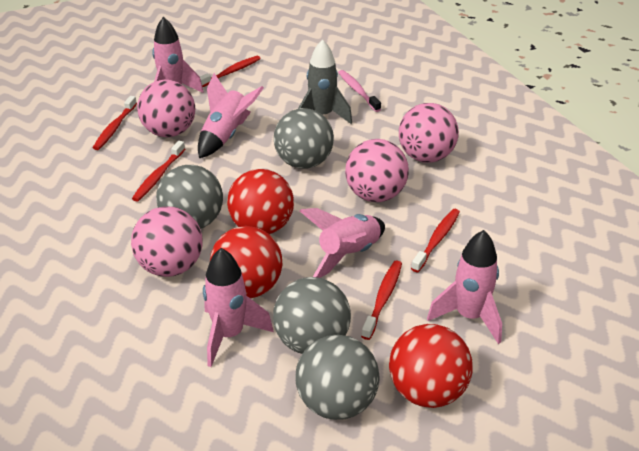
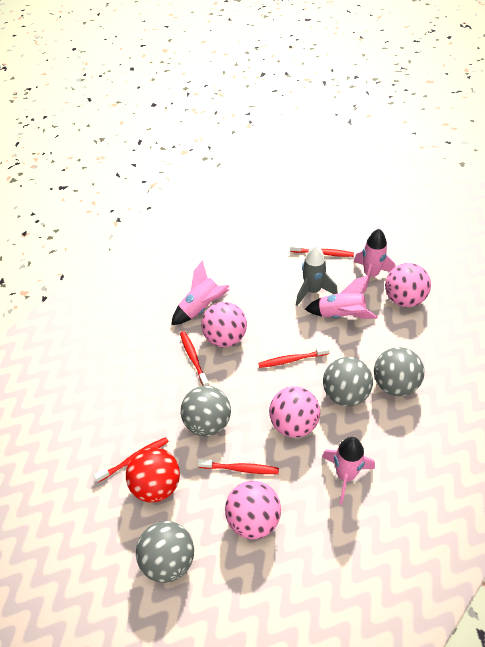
pink rocket: 5 -> 4
pink toothbrush: 1 -> 0
red ball: 3 -> 1

